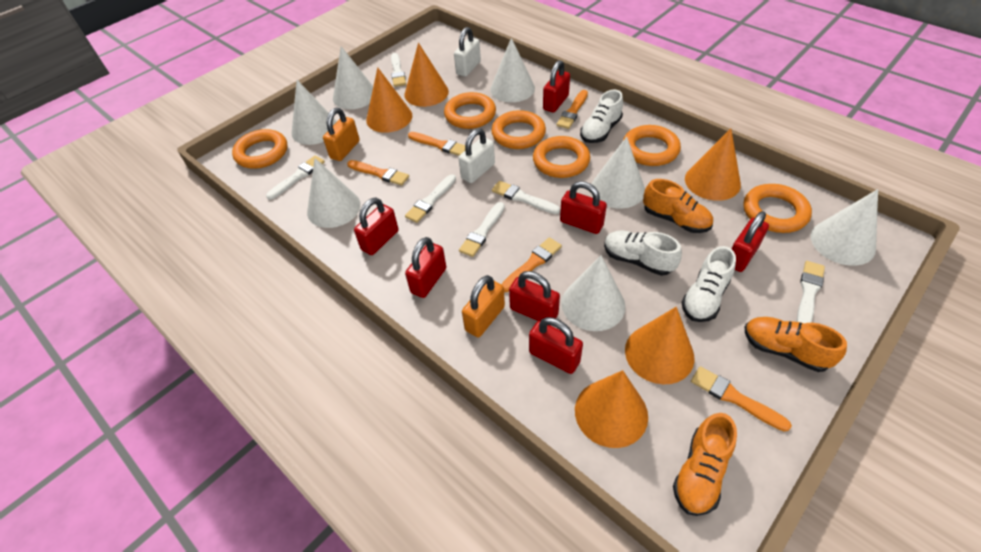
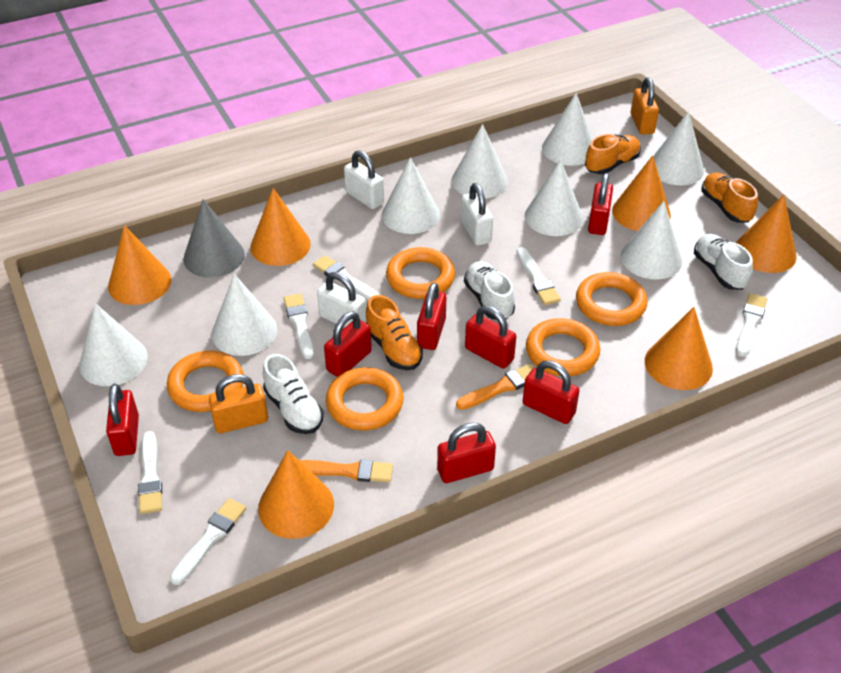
grey cone: 0 -> 1
orange brush: 5 -> 2
orange cone: 5 -> 6
orange ring: 6 -> 5
white cone: 7 -> 8
white padlock: 2 -> 3

